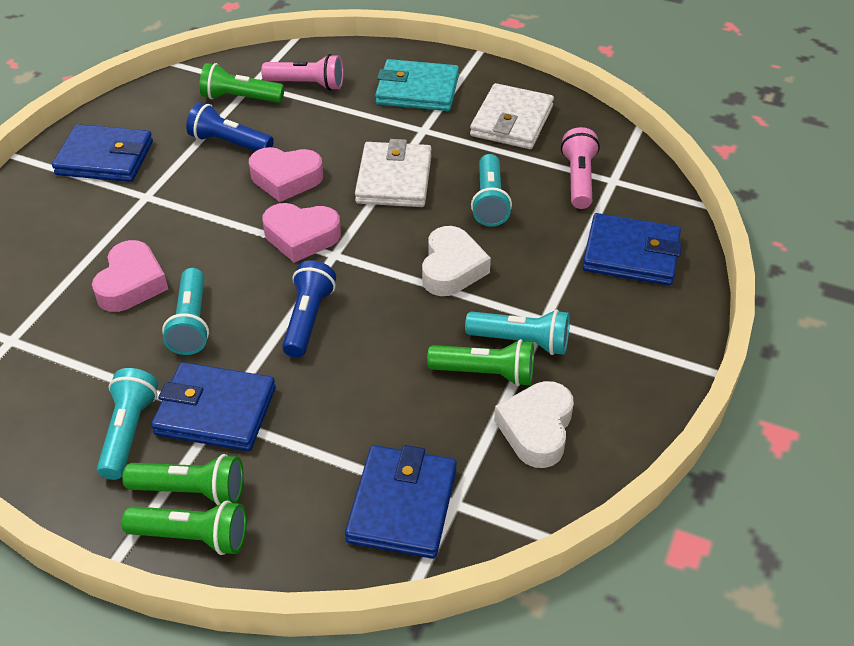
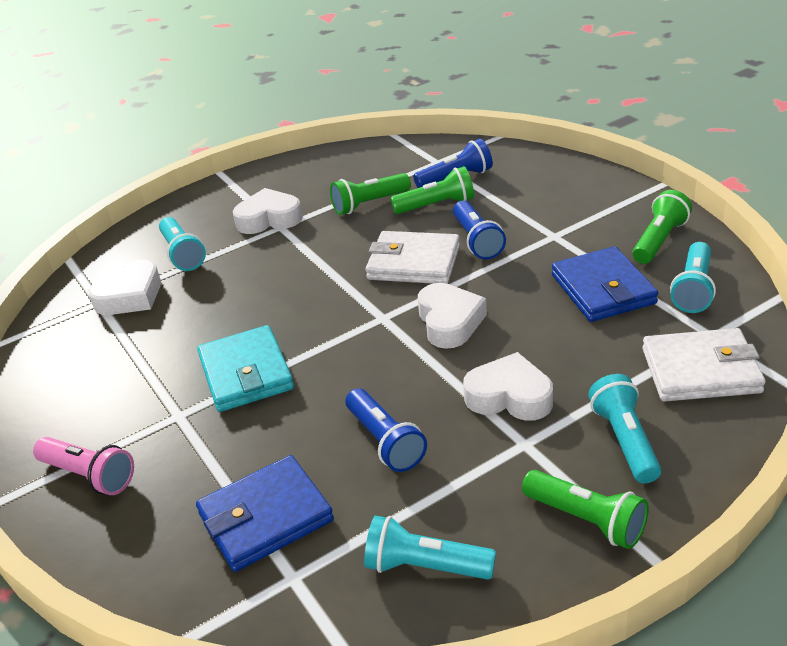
blue flashlight: 2 -> 3
blue wallet: 4 -> 2
pink flashlight: 2 -> 1
pink heart: 3 -> 0
white heart: 2 -> 4

